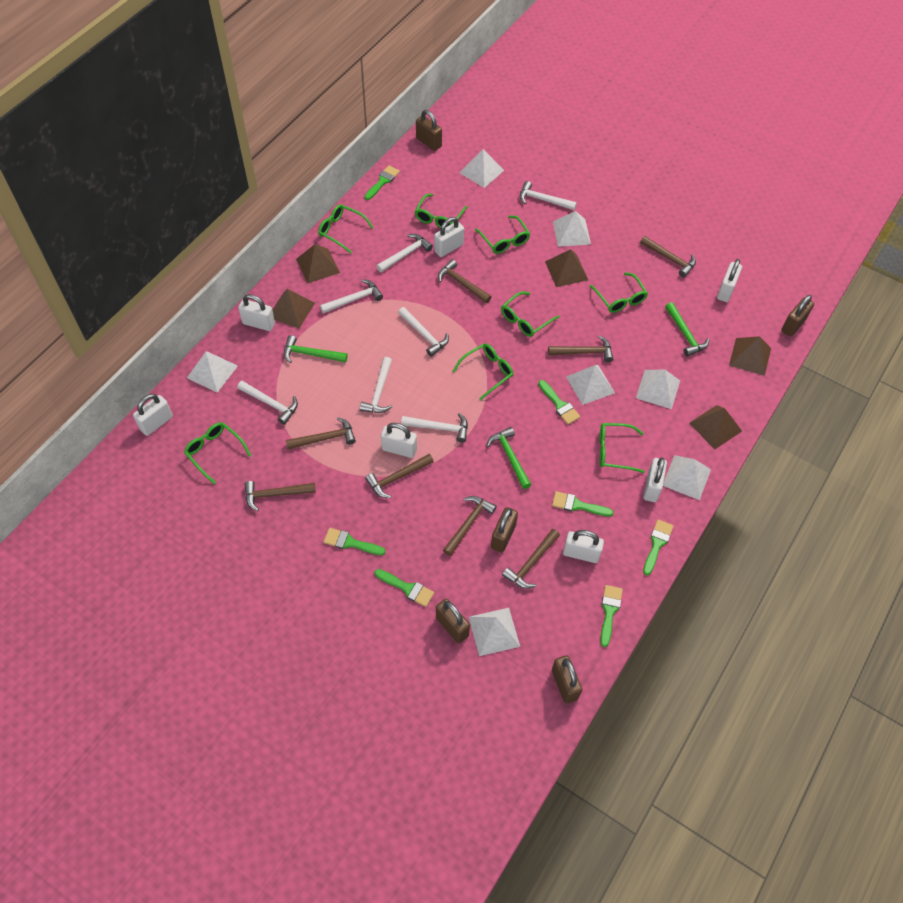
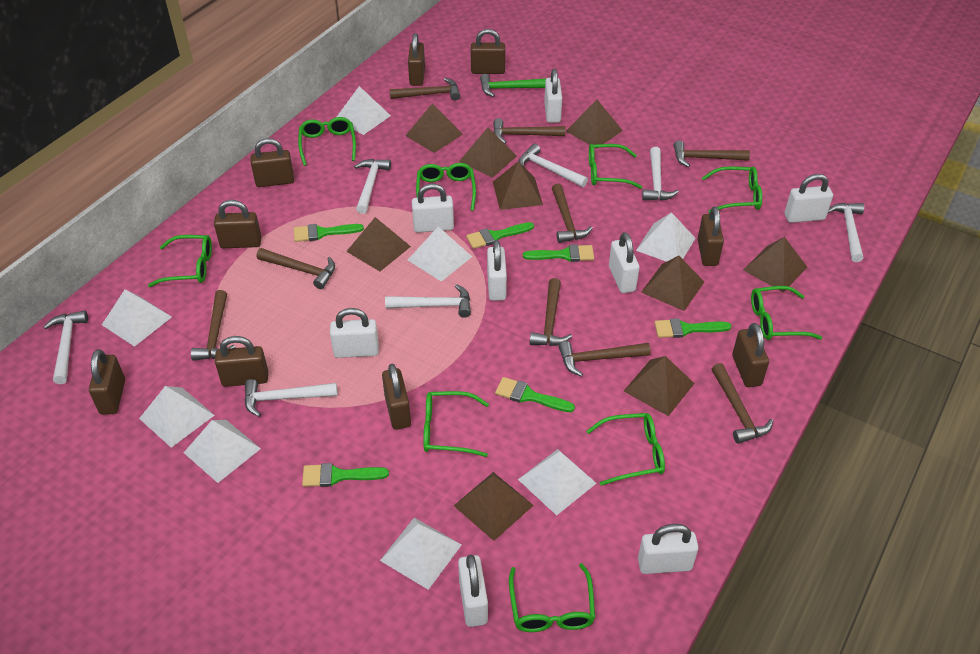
brown hammer: 8 -> 9
brown padlock: 5 -> 9
brown pyramid: 5 -> 9
green brush: 7 -> 6
green glasses: 8 -> 9
green hammer: 3 -> 1
white padlock: 7 -> 8
white pyramid: 7 -> 8

